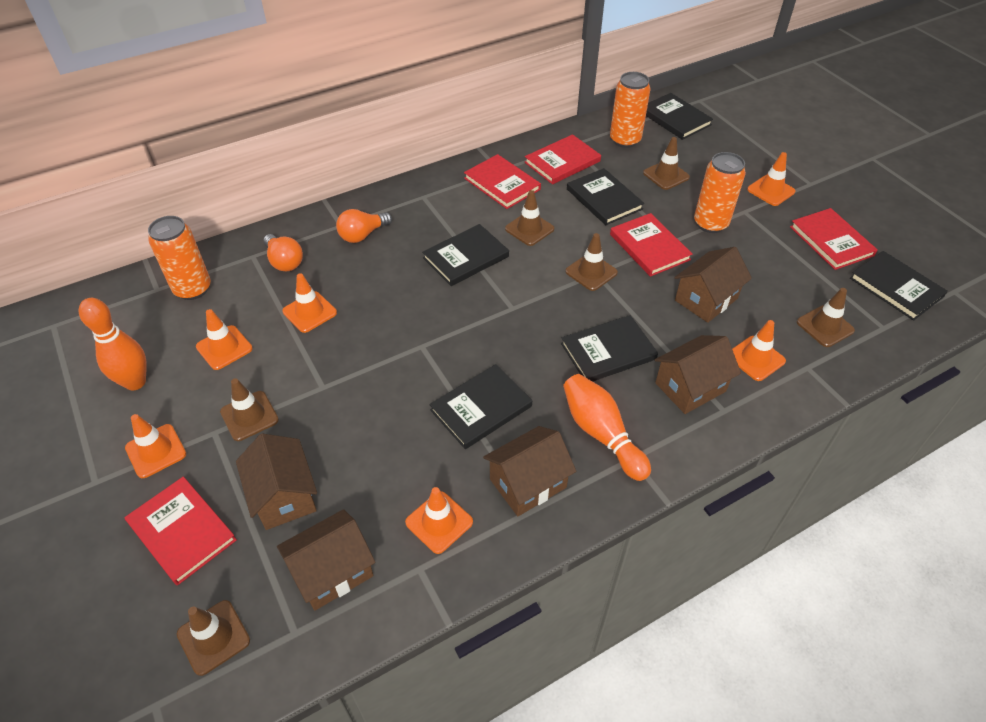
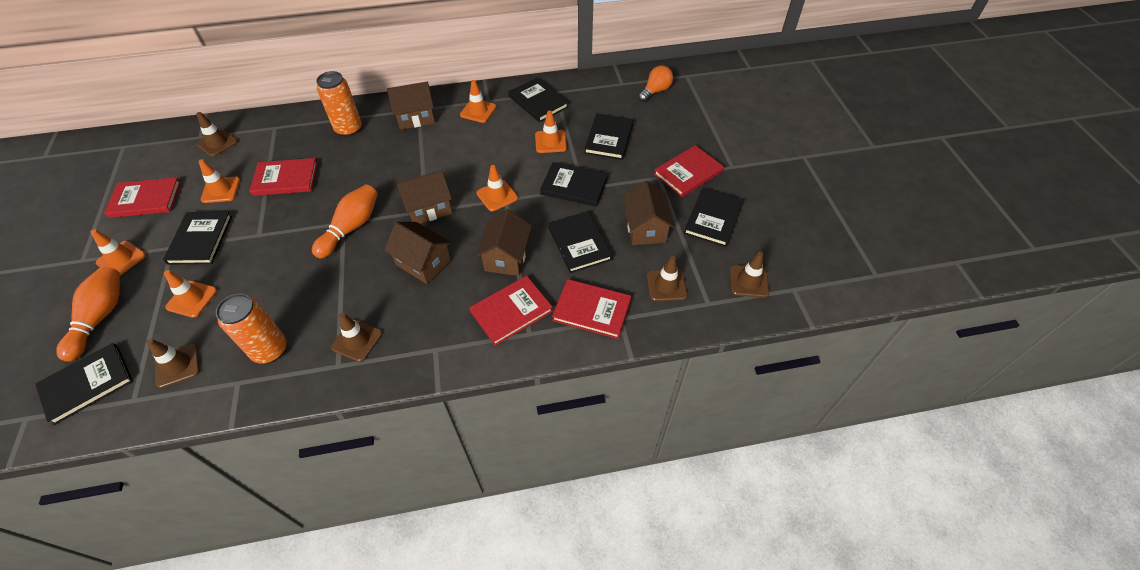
black book: 6 -> 7
brown traffic cone: 6 -> 5
orange can: 3 -> 2
orange light bulb: 2 -> 1

